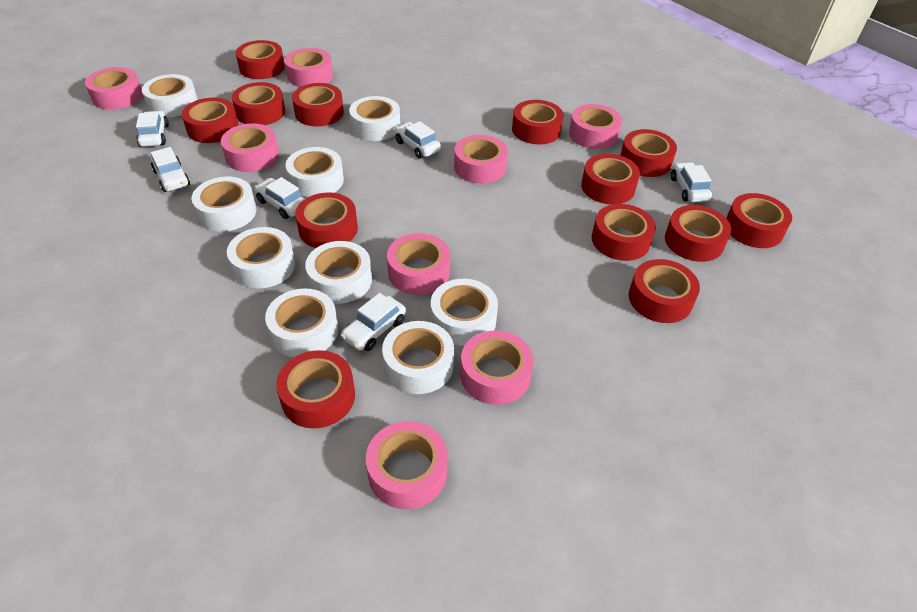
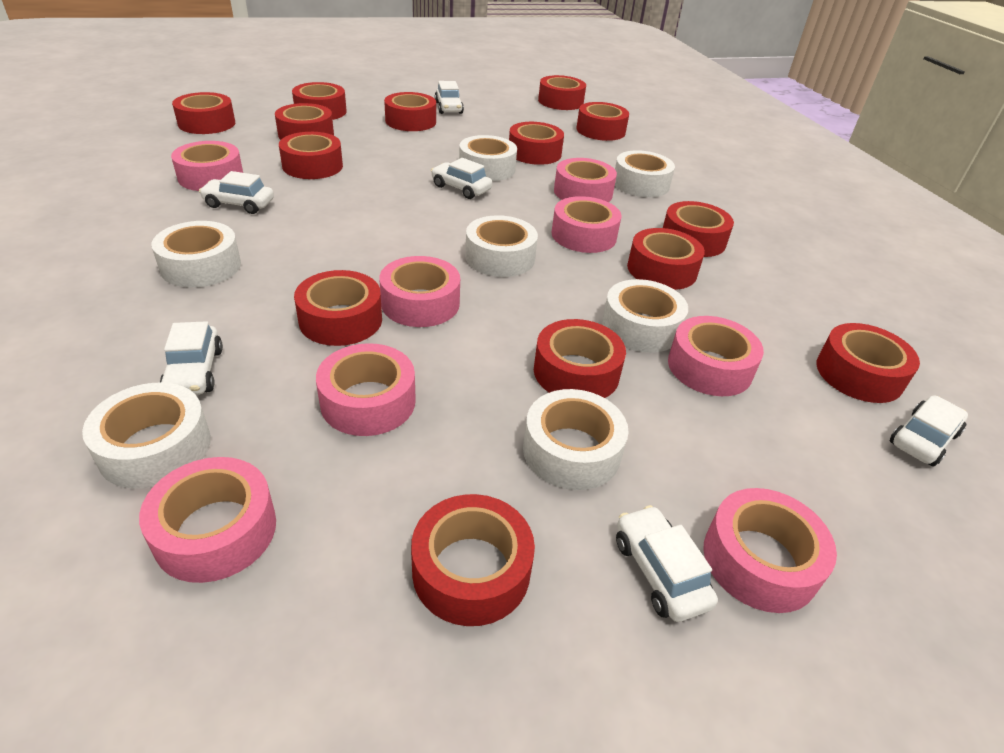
red tape: 13 -> 14
white tape: 9 -> 7

